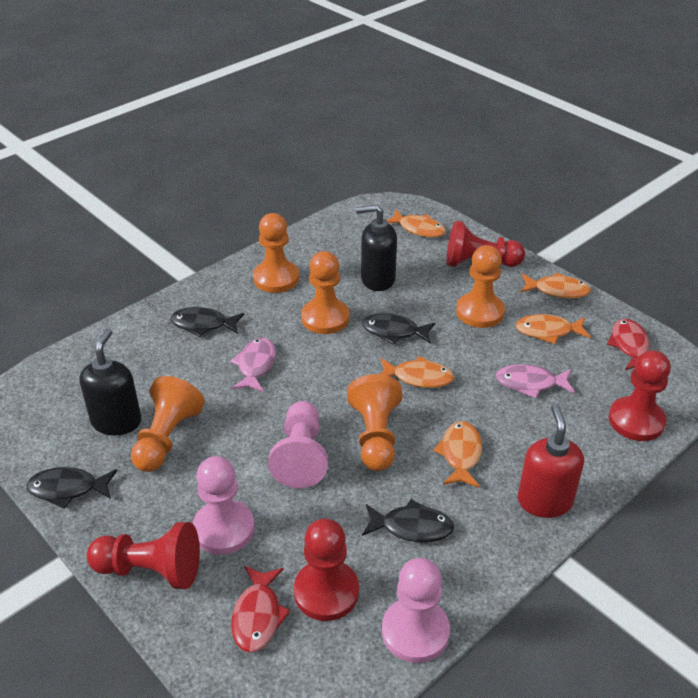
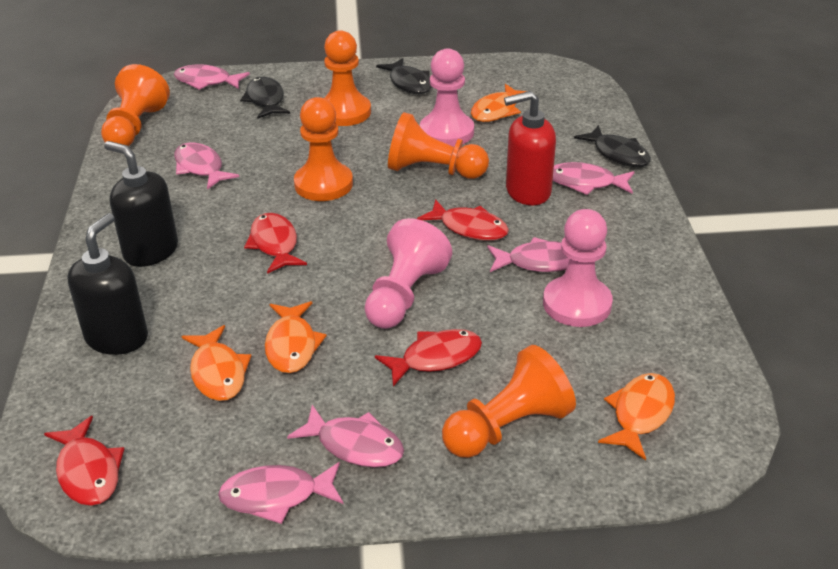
black fish: 4 -> 3
orange fish: 5 -> 4
pink fish: 2 -> 6
red fish: 2 -> 4
red pawn: 4 -> 0

